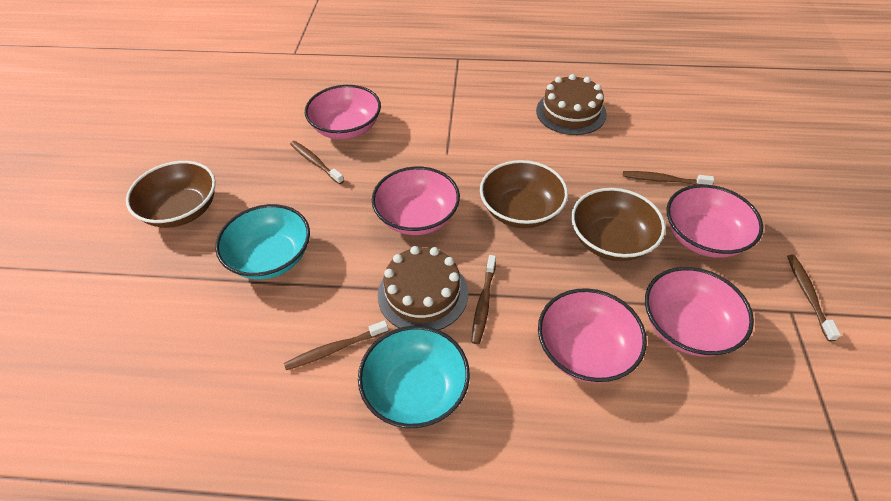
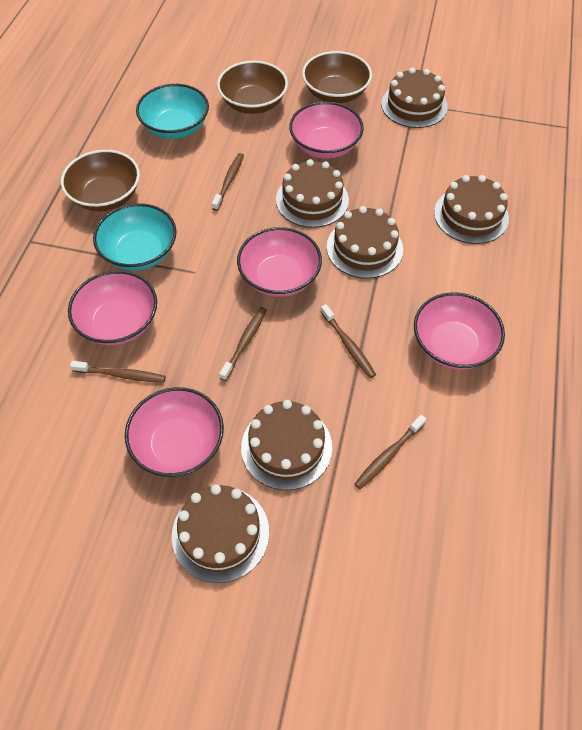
brown cake: 2 -> 6

